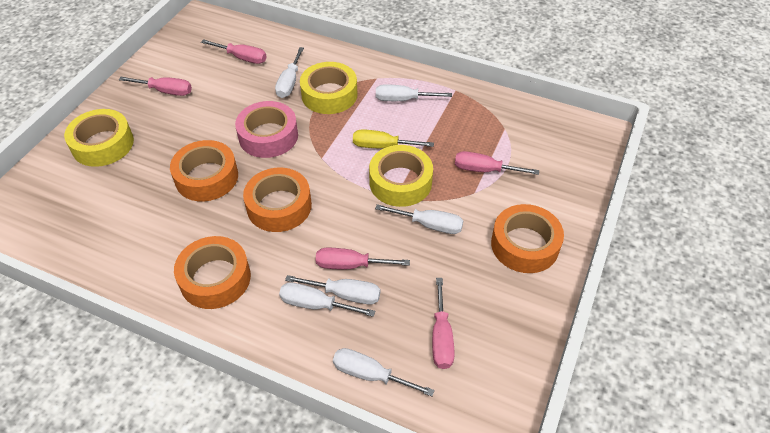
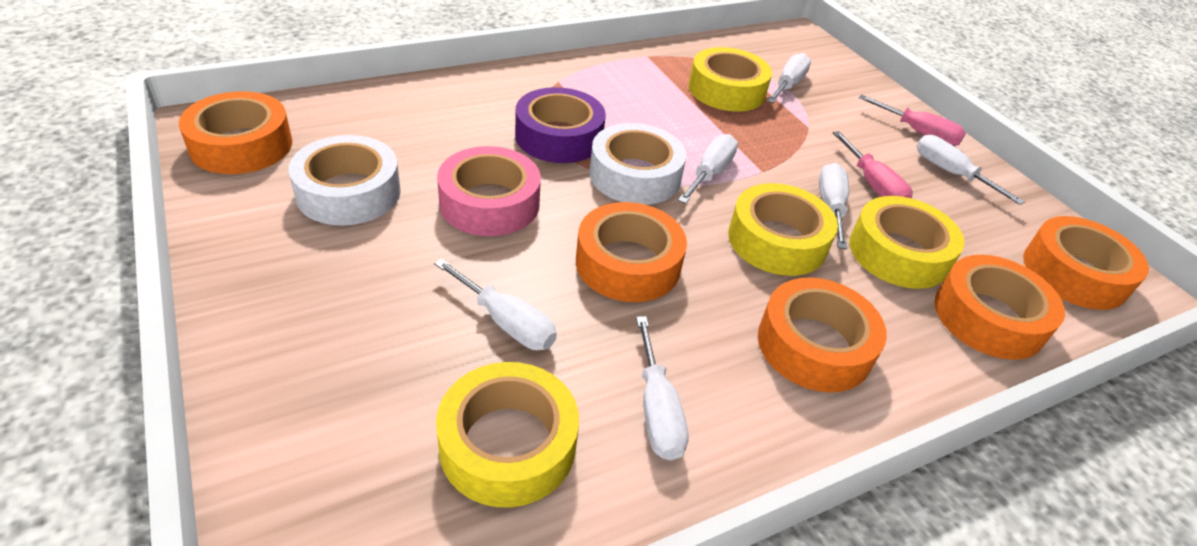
orange tape: 4 -> 5
pink screwdriver: 5 -> 2
purple tape: 0 -> 1
white tape: 0 -> 2
yellow screwdriver: 1 -> 0
yellow tape: 3 -> 4

